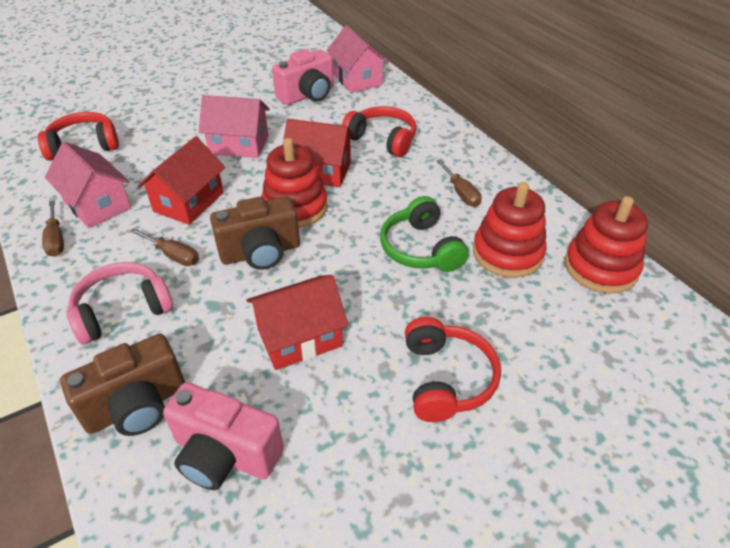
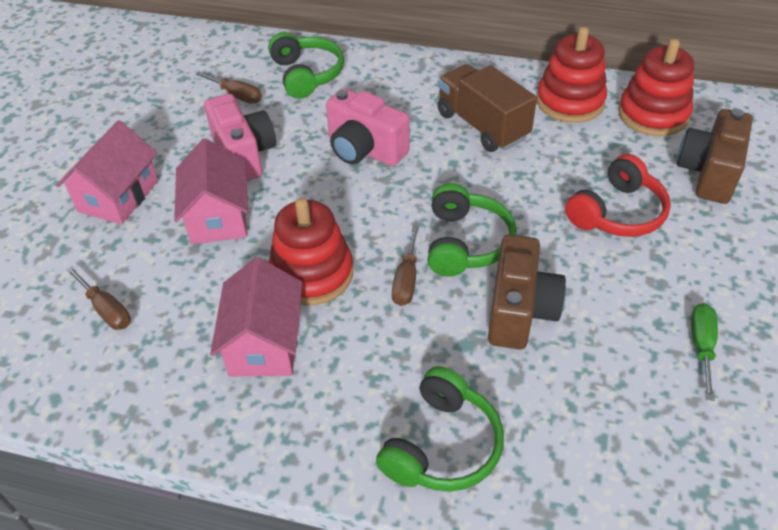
brown truck: 0 -> 1
green headphones: 1 -> 3
green screwdriver: 0 -> 1
pink headphones: 1 -> 0
red headphones: 3 -> 1
red house: 3 -> 0

